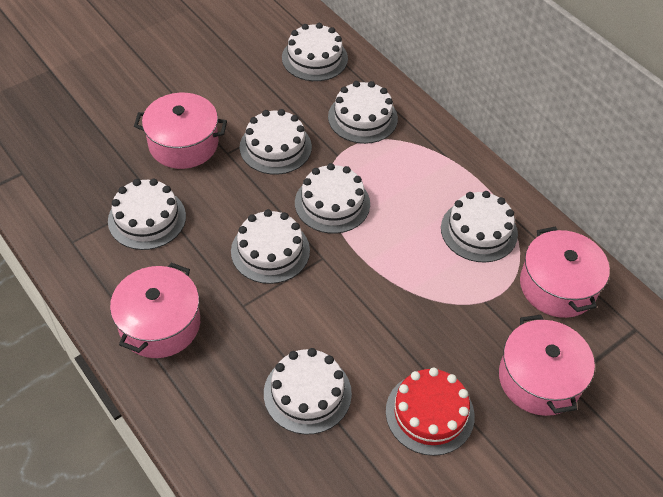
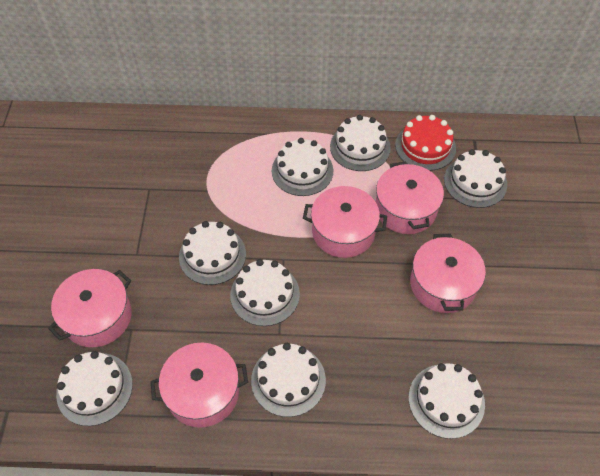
pink pot: 4 -> 5

